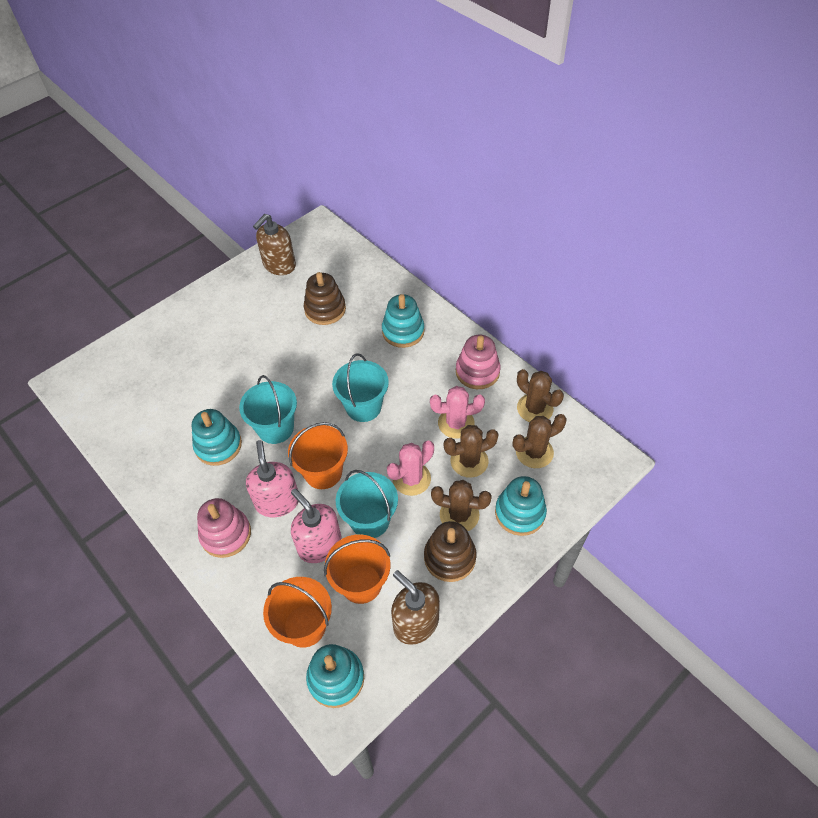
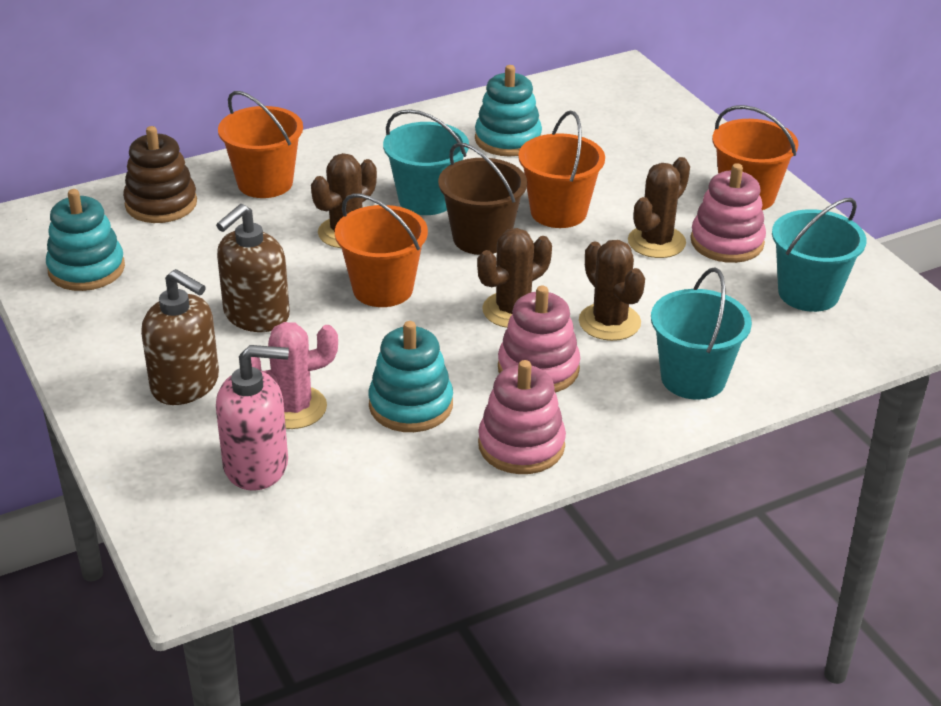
brown bucket: 0 -> 1
brown stacking toy: 2 -> 1
orange bucket: 3 -> 4
pink cactus: 2 -> 1
pink soap dispenser: 2 -> 1
pink stacking toy: 2 -> 3
turquoise stacking toy: 4 -> 3

